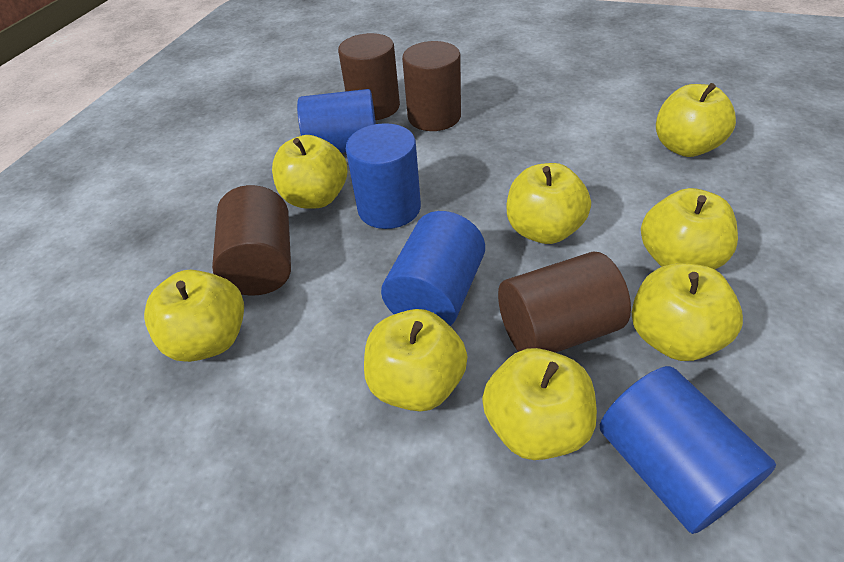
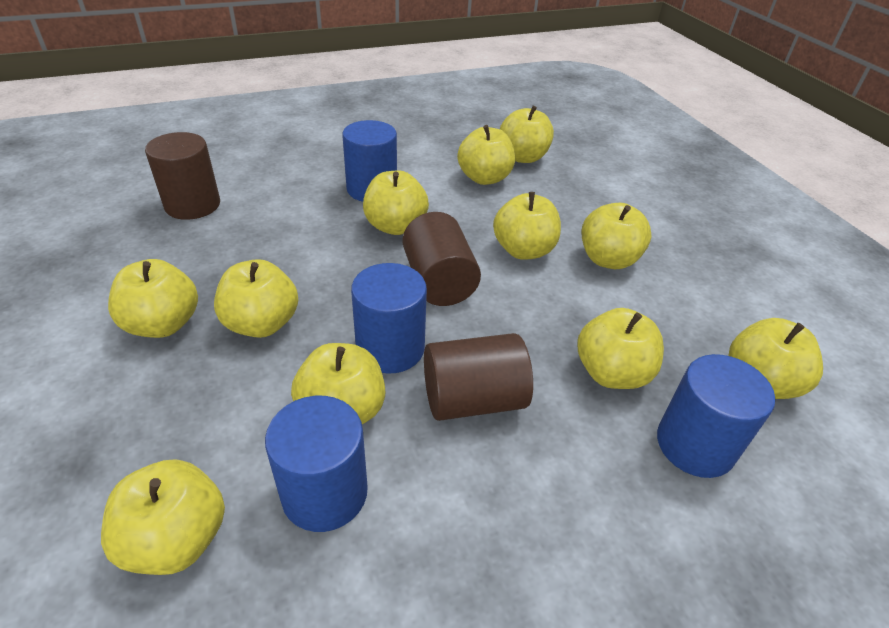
brown cylinder: 4 -> 3
yellow apple: 8 -> 11

